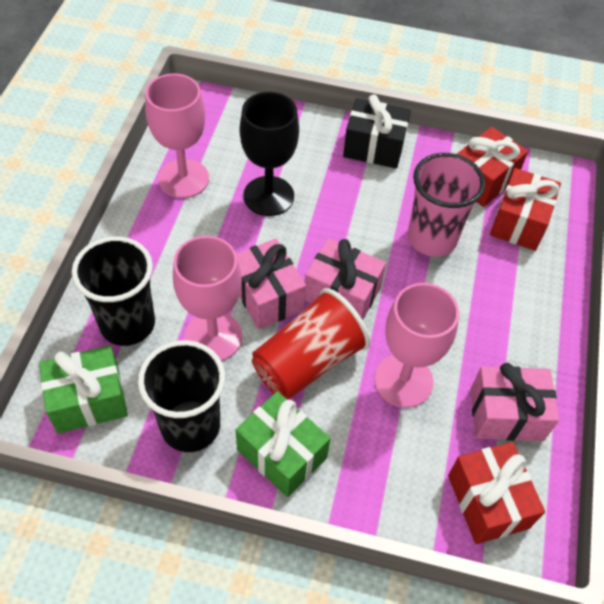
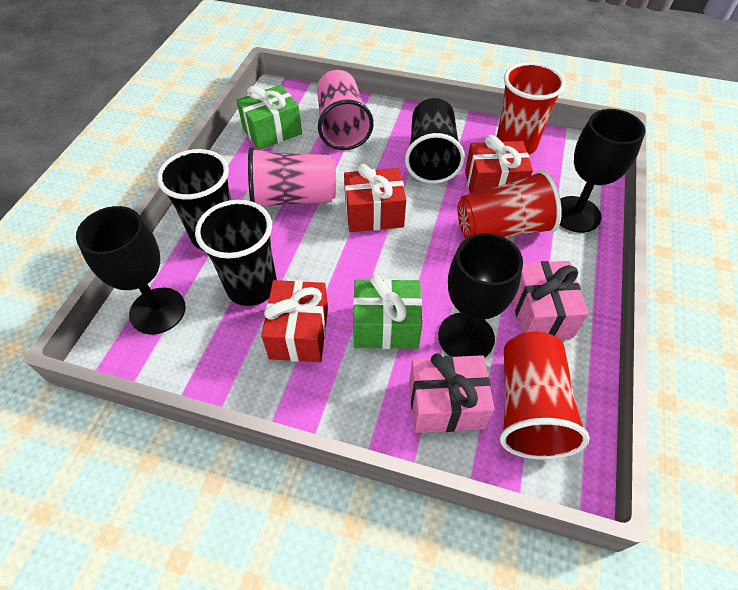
black cup: 2 -> 3
black gift: 1 -> 0
black goblet: 1 -> 3
pink cup: 1 -> 2
pink gift: 3 -> 2
pink goblet: 3 -> 0
red cup: 1 -> 3

